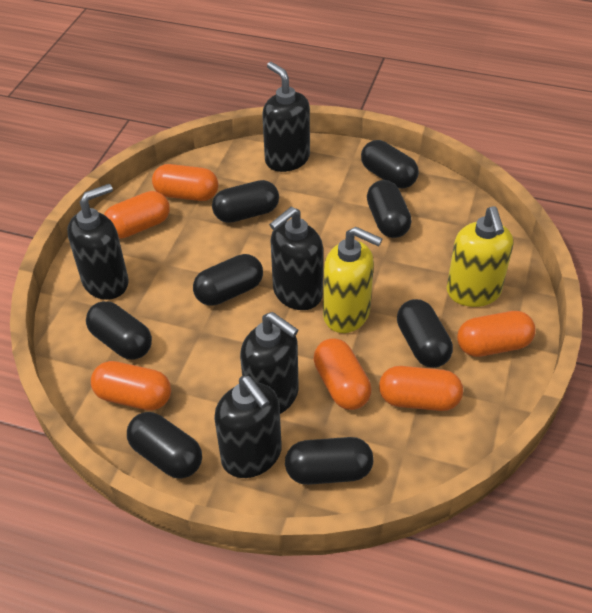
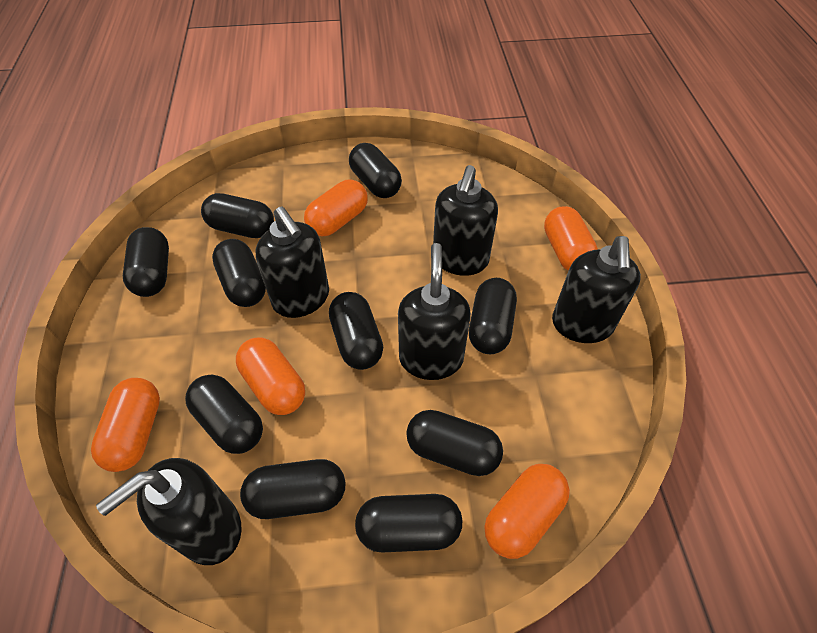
black capsule: 8 -> 10
orange capsule: 6 -> 5
yellow soap dispenser: 2 -> 0

